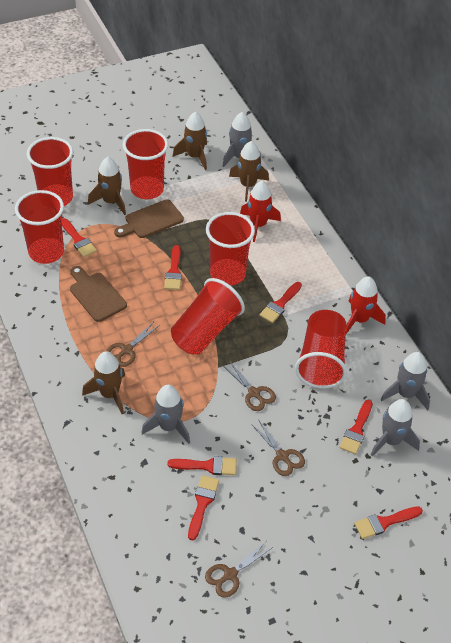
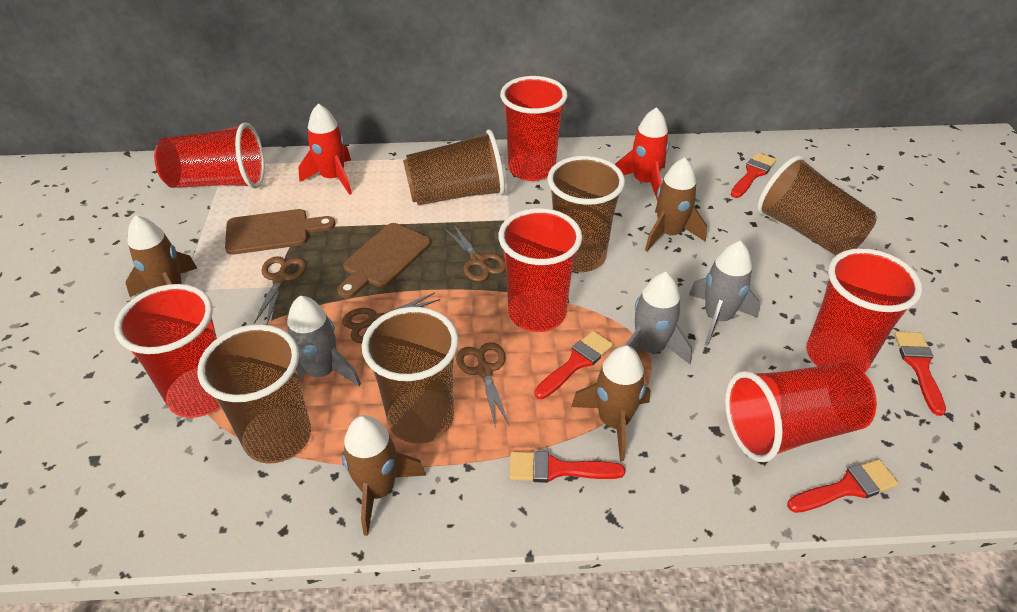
brown cup: 0 -> 5
grey rocket: 4 -> 3
red brush: 7 -> 5

